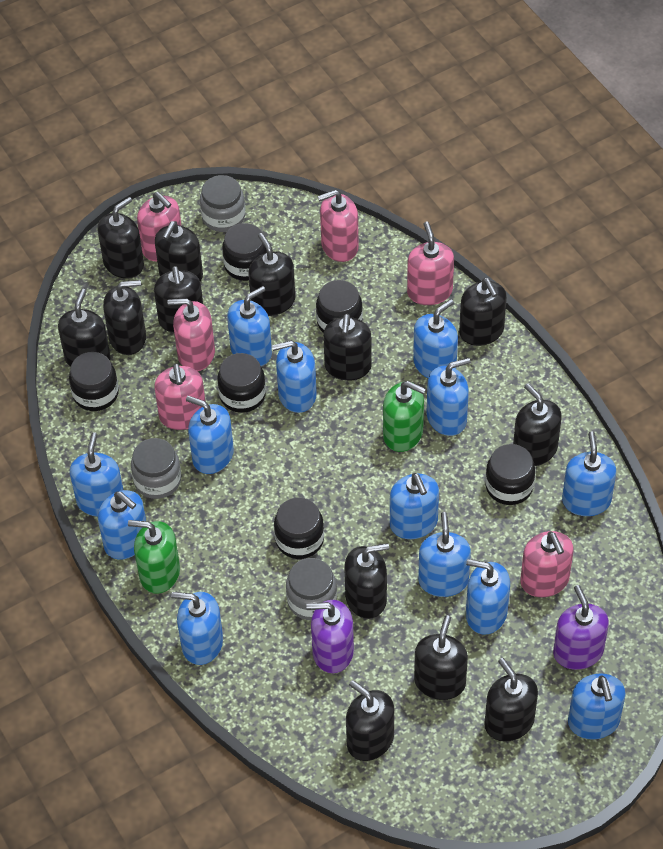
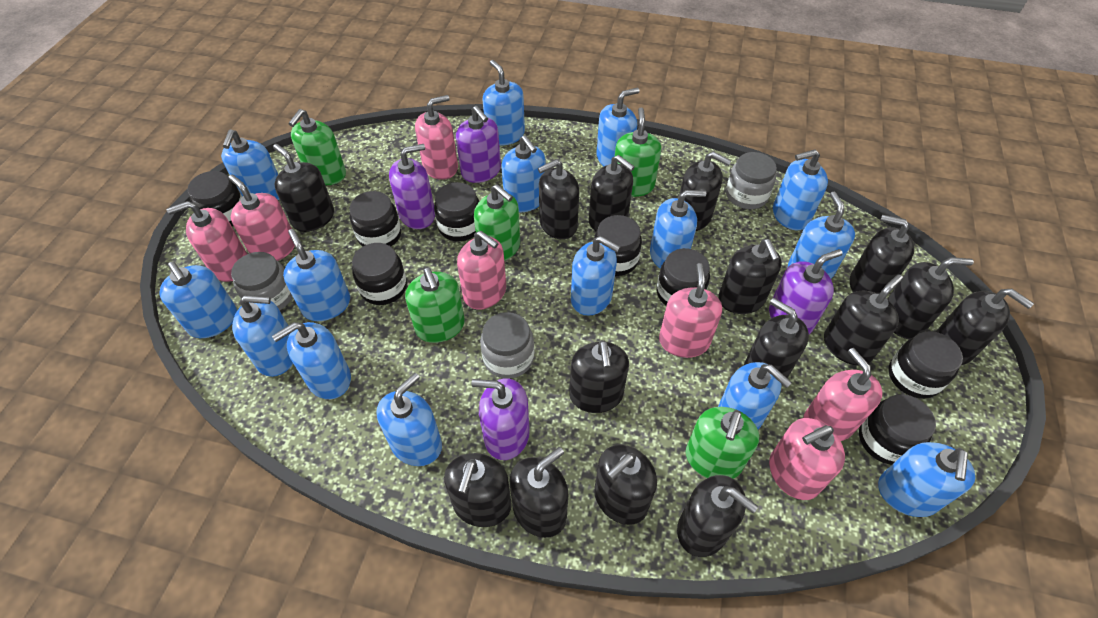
black jar: 6 -> 8
black soap dispenser: 13 -> 15
blue soap dispenser: 13 -> 15
green soap dispenser: 2 -> 5
pink soap dispenser: 6 -> 7
purple soap dispenser: 2 -> 4

